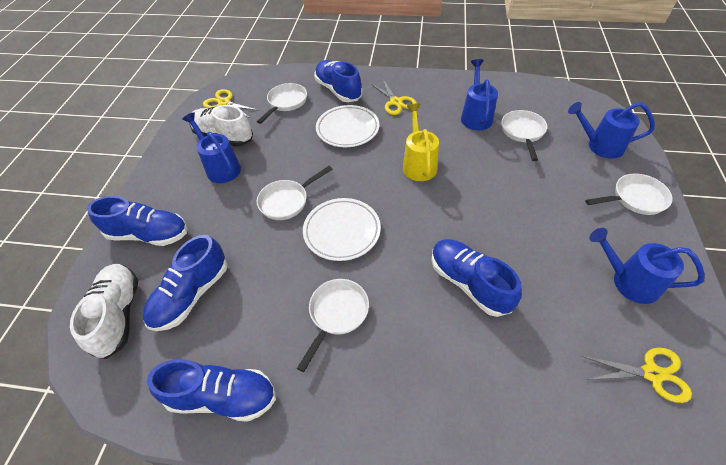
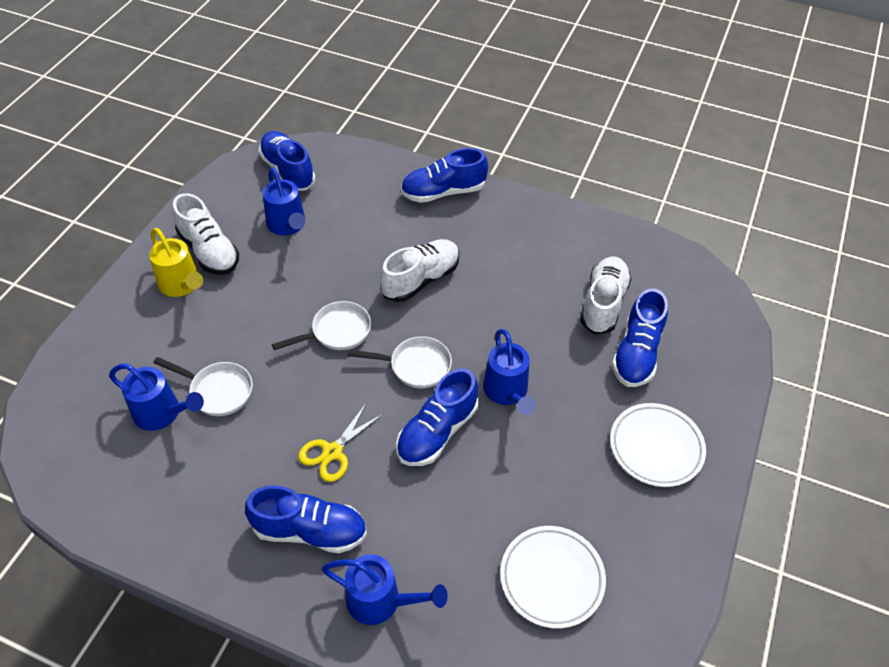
white pan: 5 -> 3
white shoe: 2 -> 3
yellow scissors: 3 -> 1

